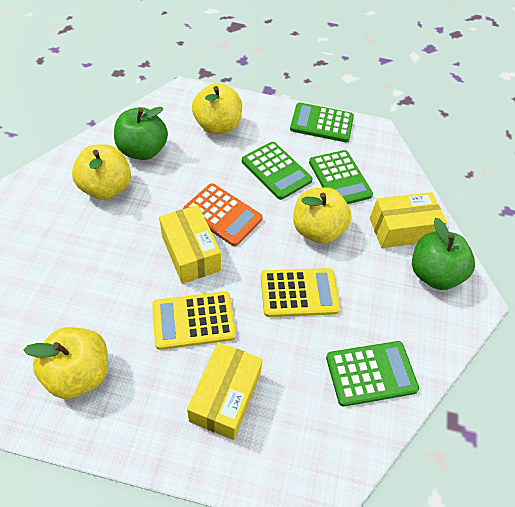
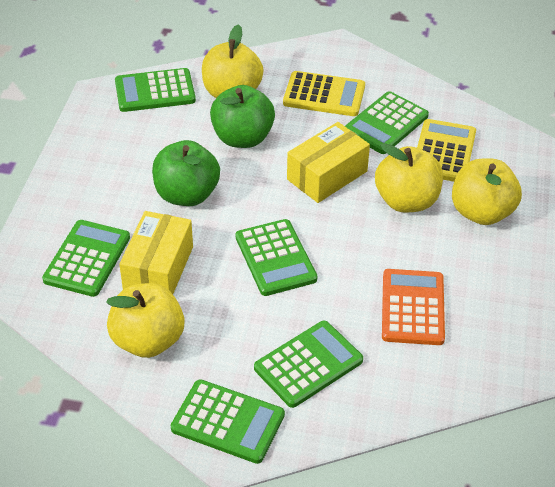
green calculator: 4 -> 6
yellow box: 3 -> 2

